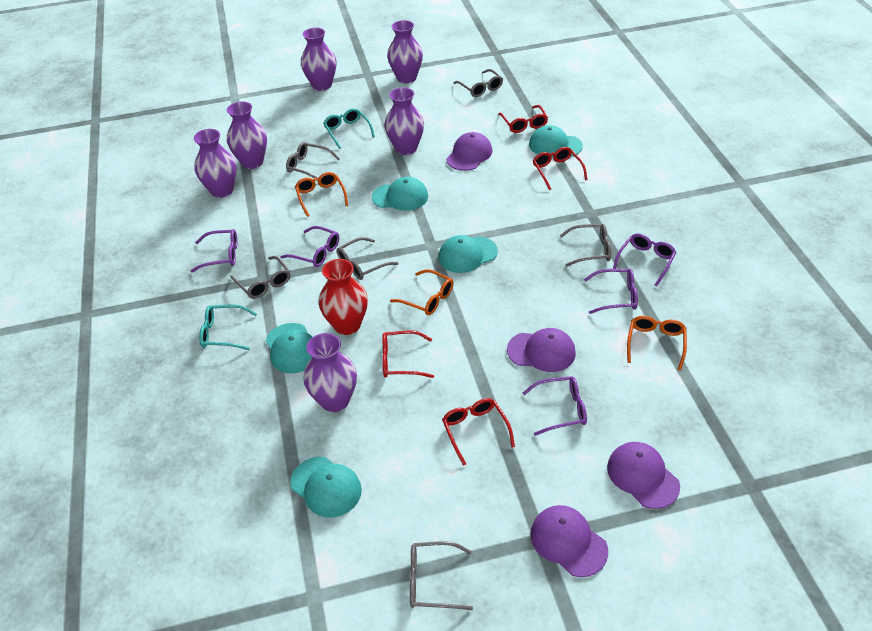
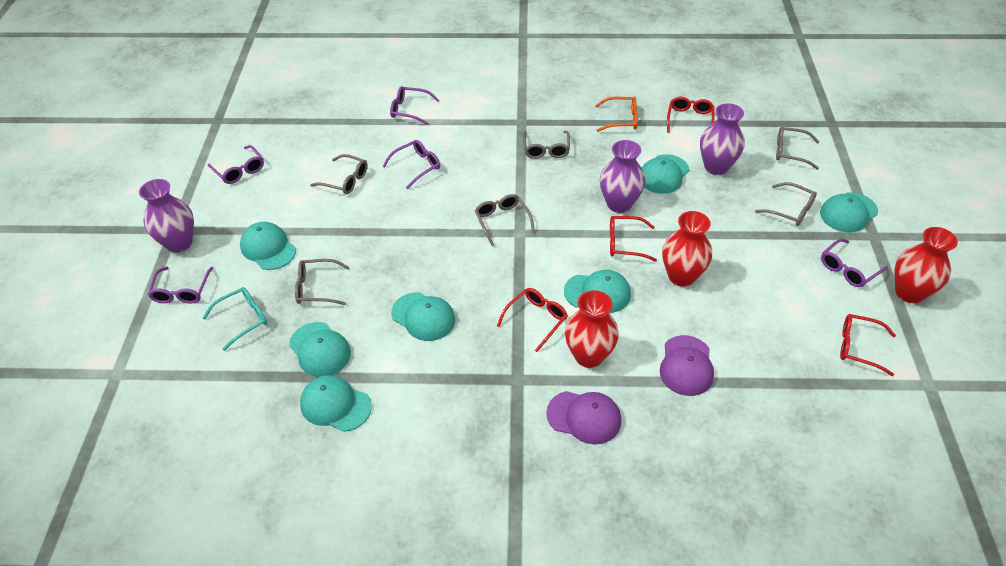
orange glasses: 3 -> 1
purple cap: 4 -> 2
purple vase: 6 -> 3
red vase: 1 -> 3
turquoise cap: 5 -> 7
turquoise glasses: 2 -> 1

